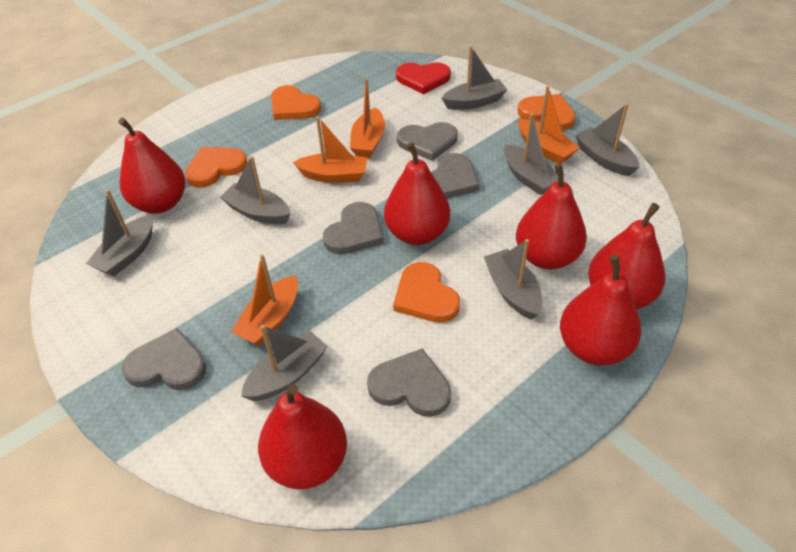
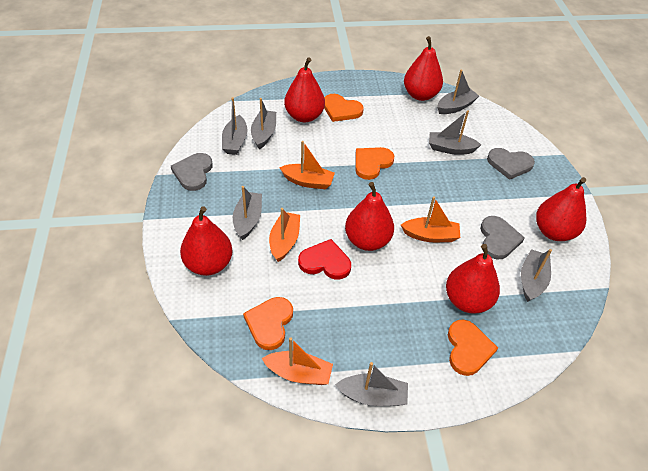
grey heart: 5 -> 3

